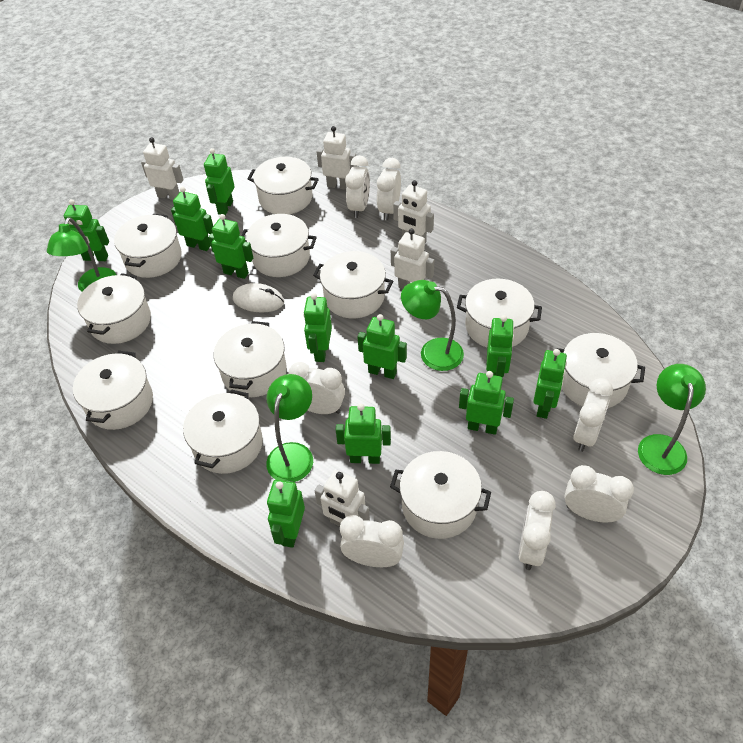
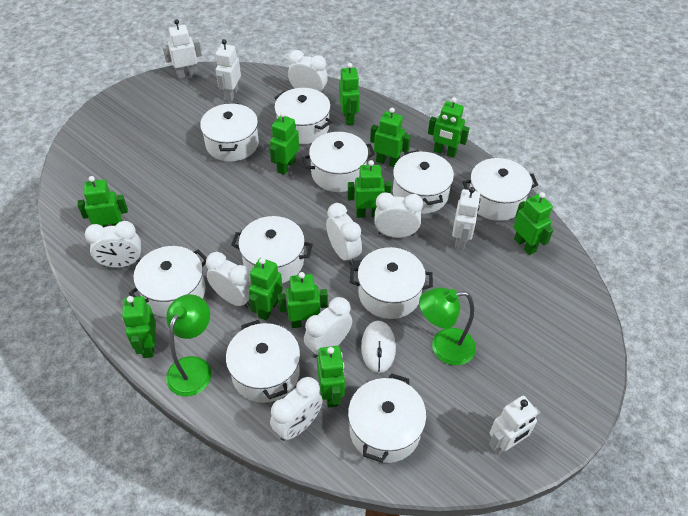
green lamp: 4 -> 2
white pot: 11 -> 10
white robot: 5 -> 4

